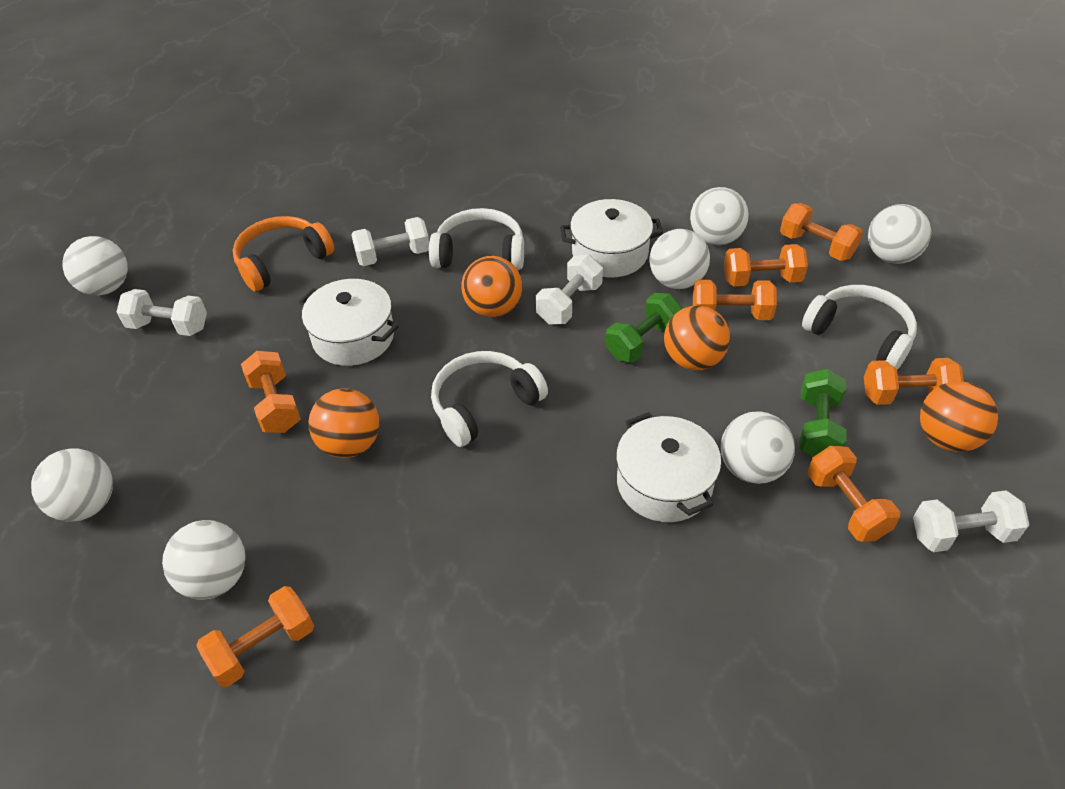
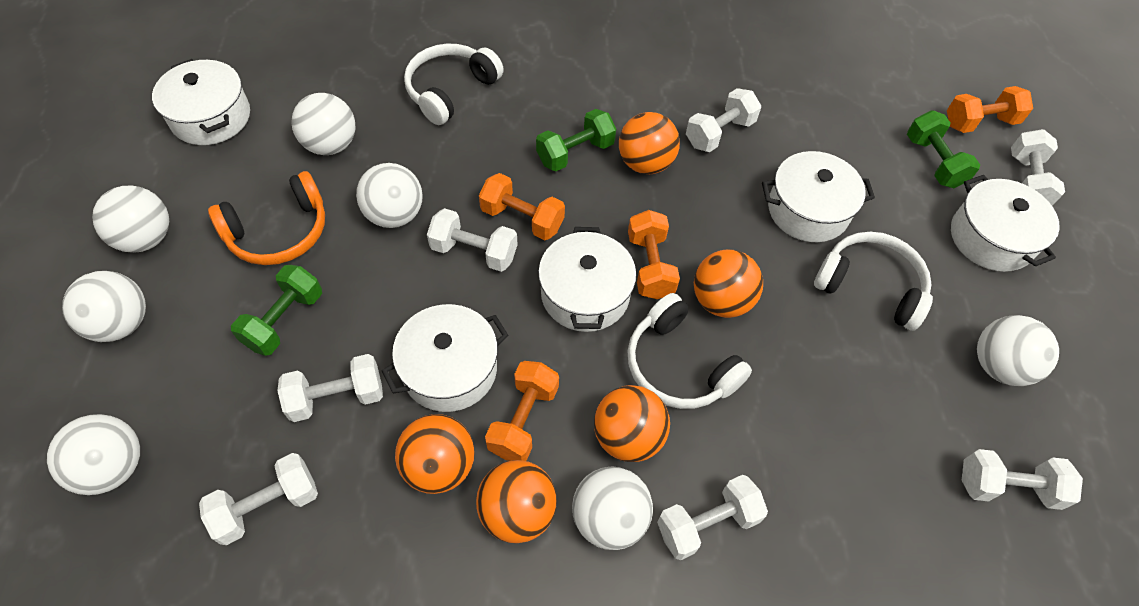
green dumbbell: 2 -> 3
orange ball: 4 -> 5
orange dumbbell: 7 -> 4
white dumbbell: 4 -> 7
white pot: 3 -> 5

